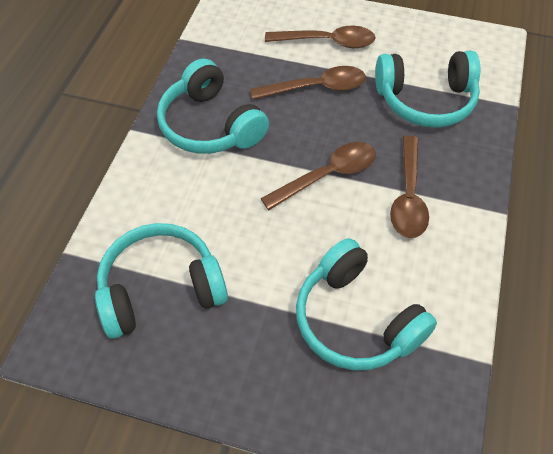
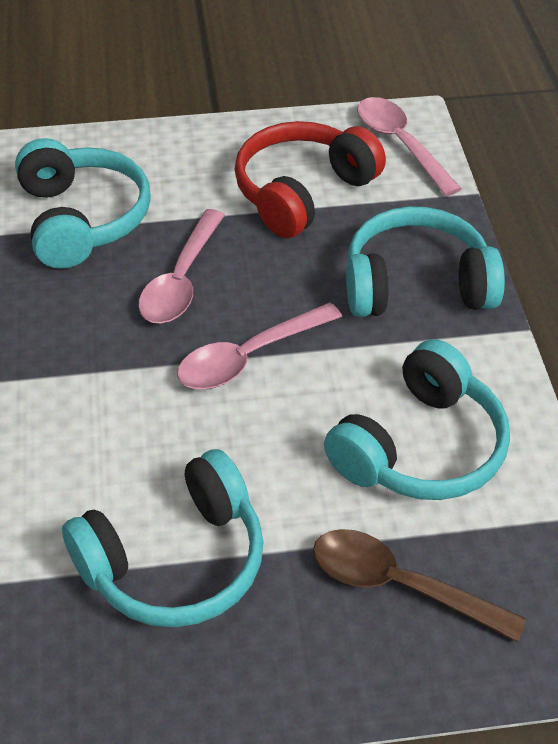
brown spoon: 4 -> 1
pink spoon: 0 -> 3
red headphones: 0 -> 1

